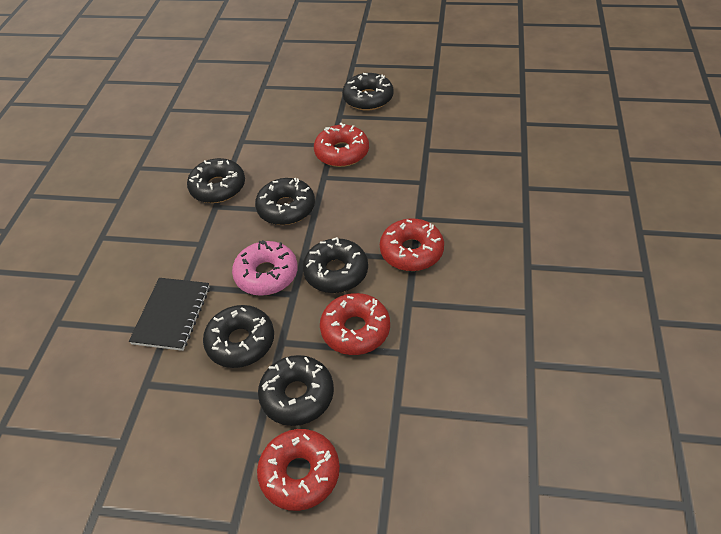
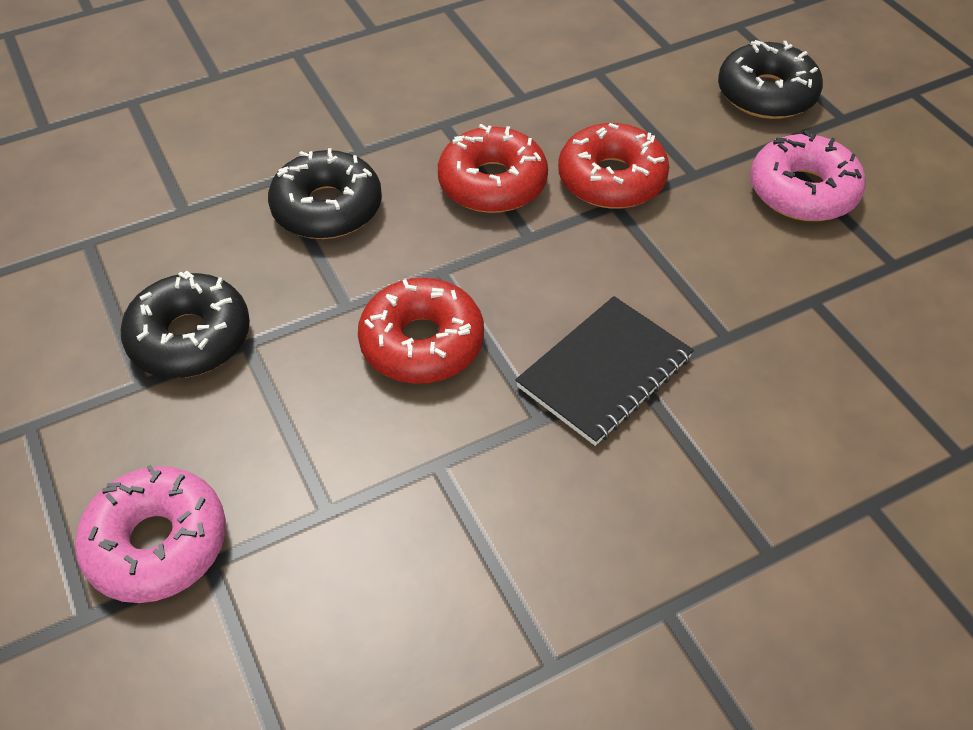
black donut: 6 -> 3
pink donut: 1 -> 2
red donut: 4 -> 3

